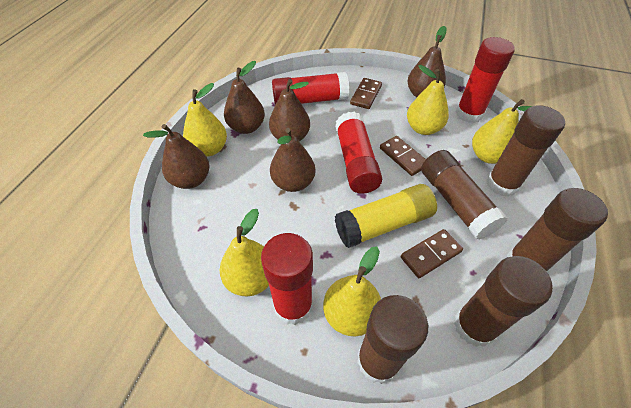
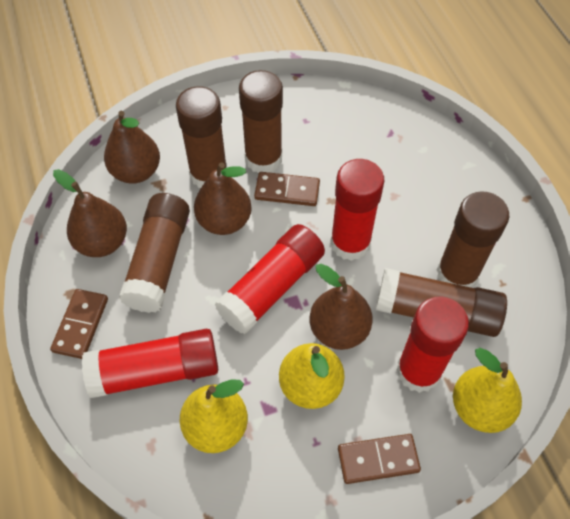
brown pear: 5 -> 4
yellow glue stick: 1 -> 0
yellow pear: 5 -> 3

